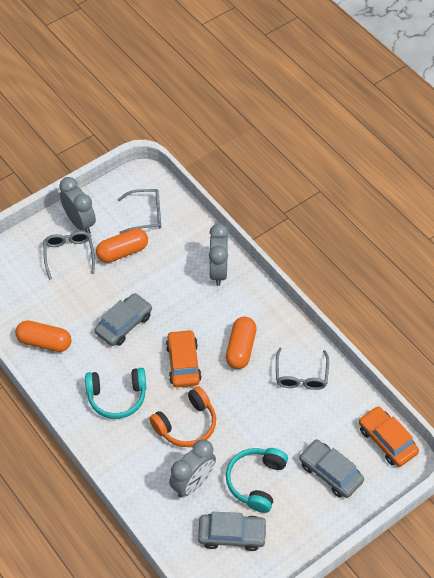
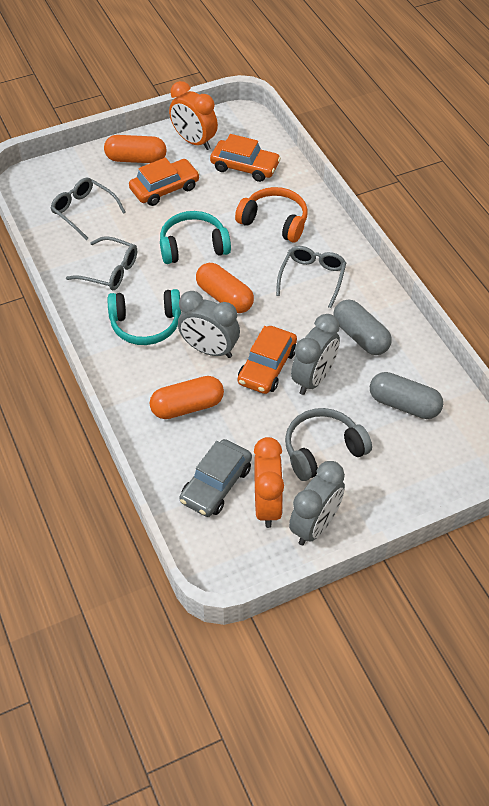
grey capsule: 0 -> 2
grey car: 3 -> 1
grey headphones: 0 -> 1
orange car: 2 -> 3
orange clock: 0 -> 2

